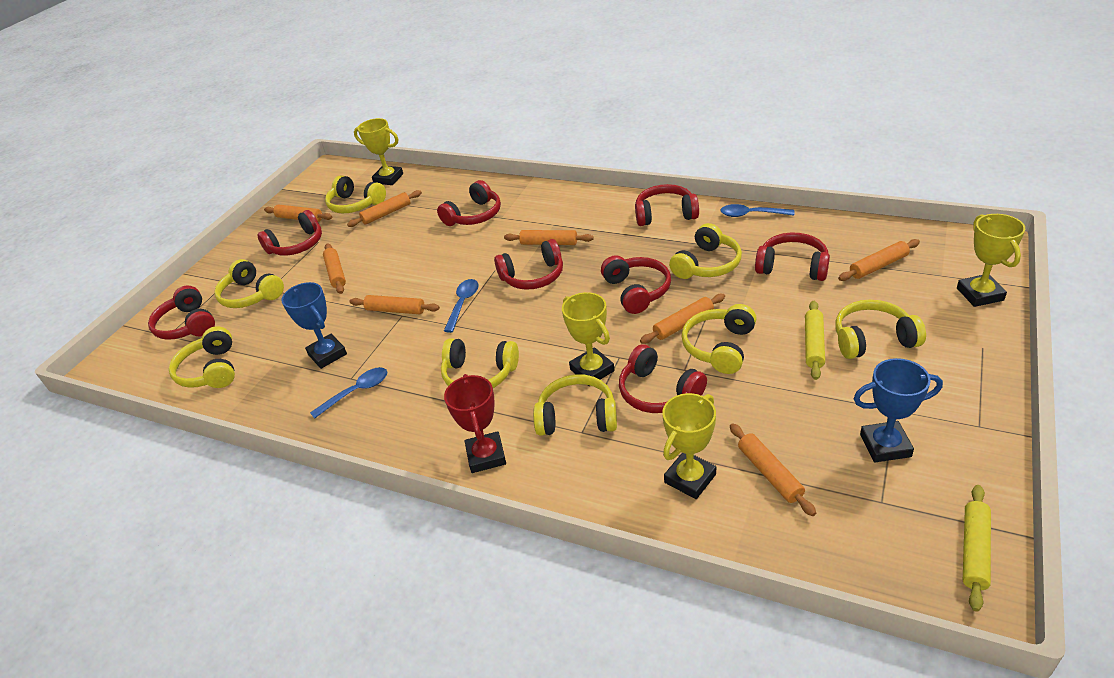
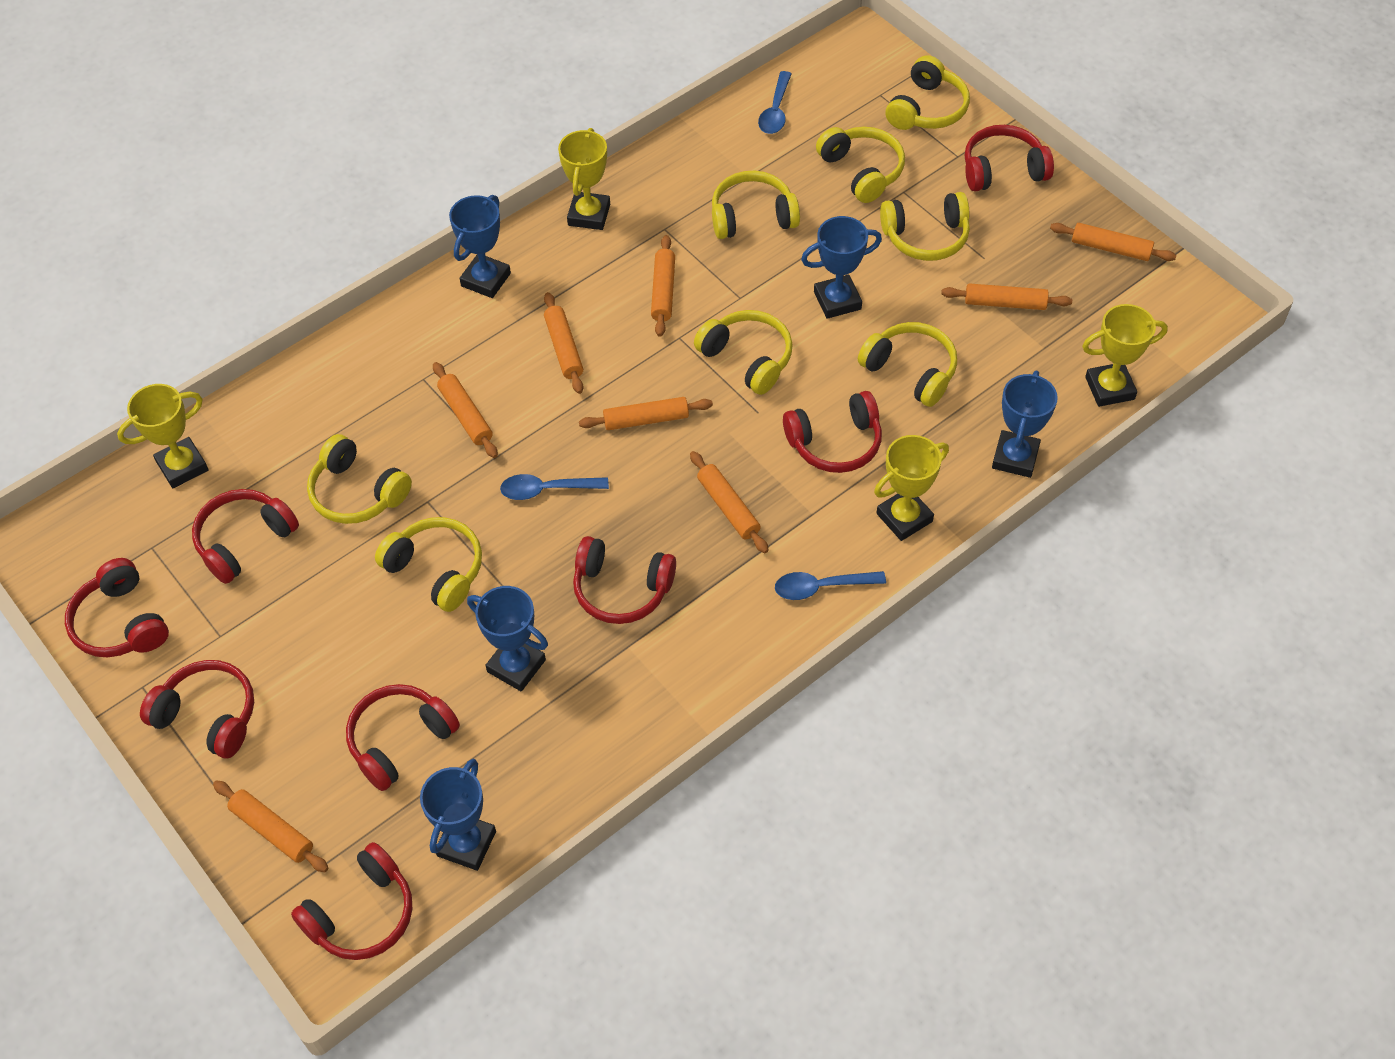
blue trophy: 2 -> 5
red trophy: 1 -> 0
yellow rolling pin: 2 -> 0

